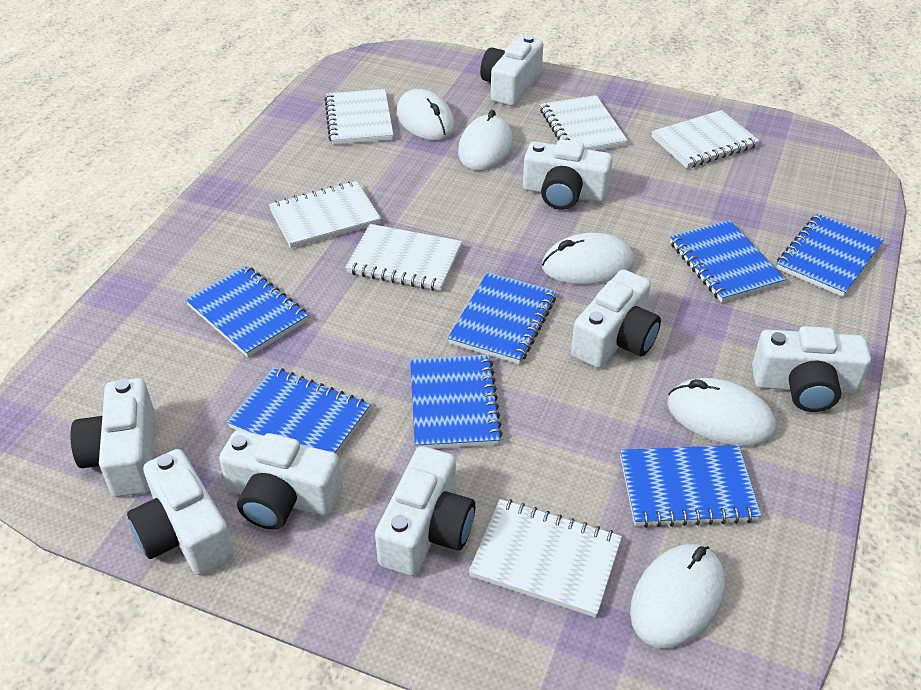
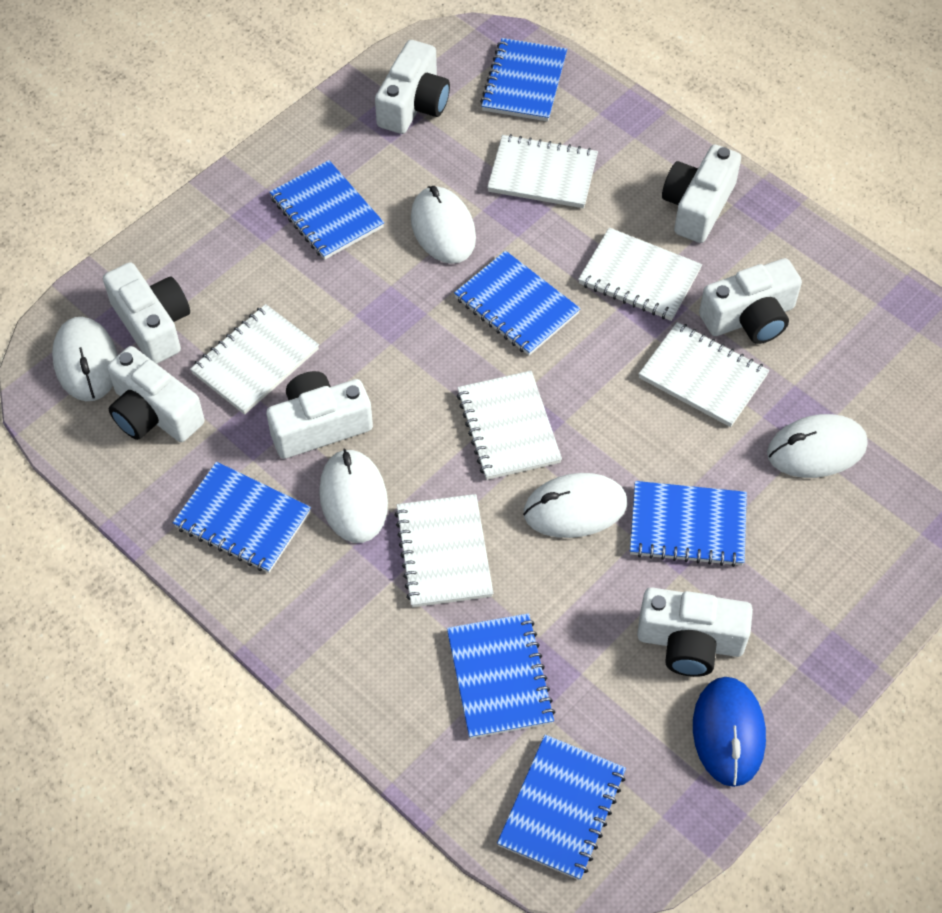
blue mouse: 0 -> 1
white camera: 8 -> 7

